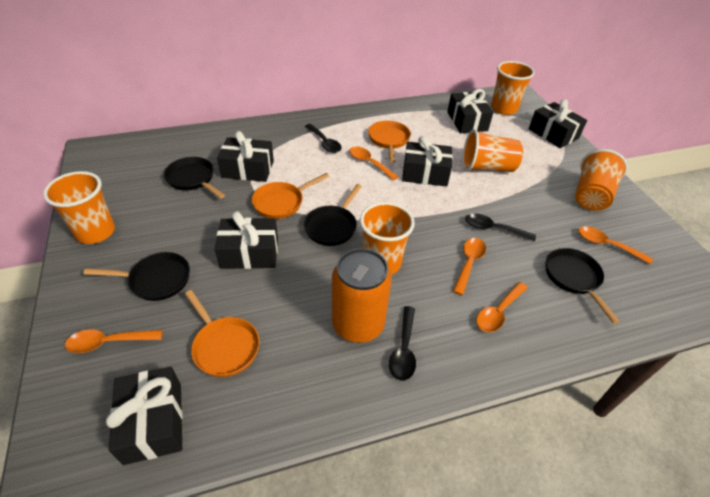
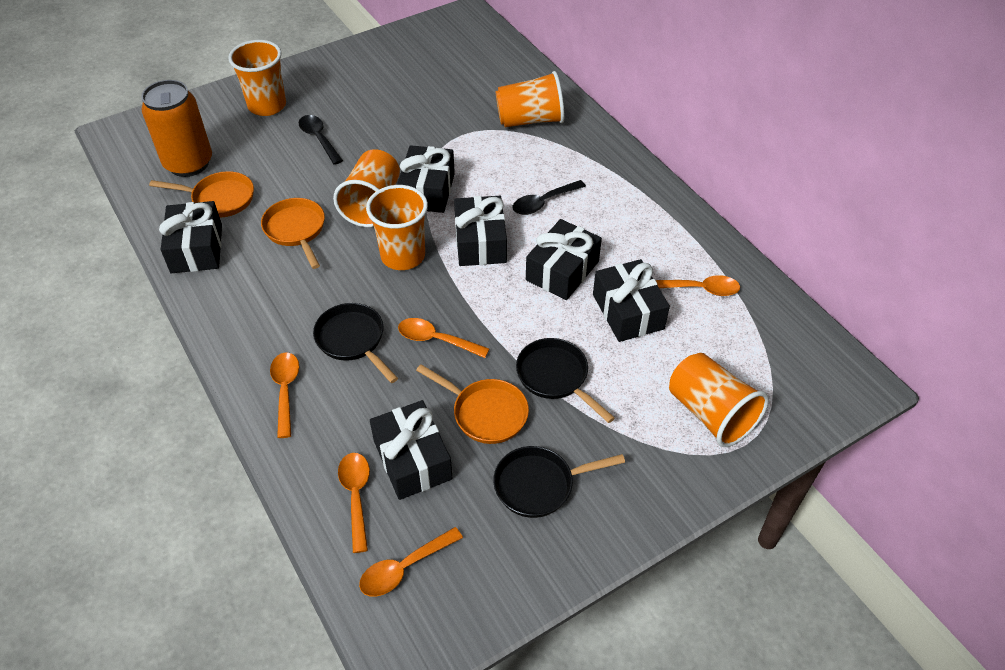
black pan: 4 -> 3
black spoon: 3 -> 2

